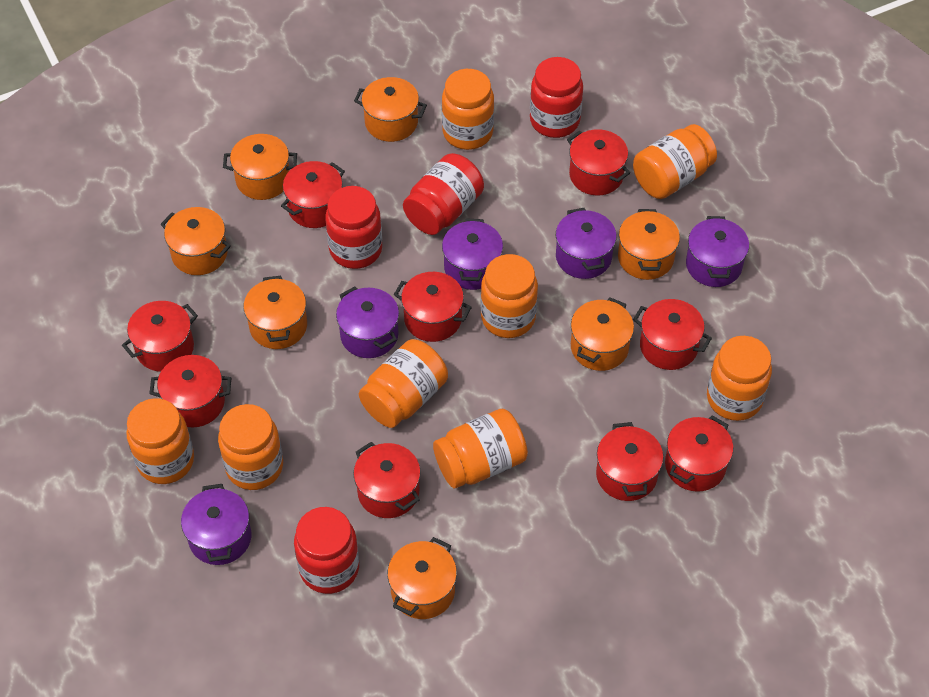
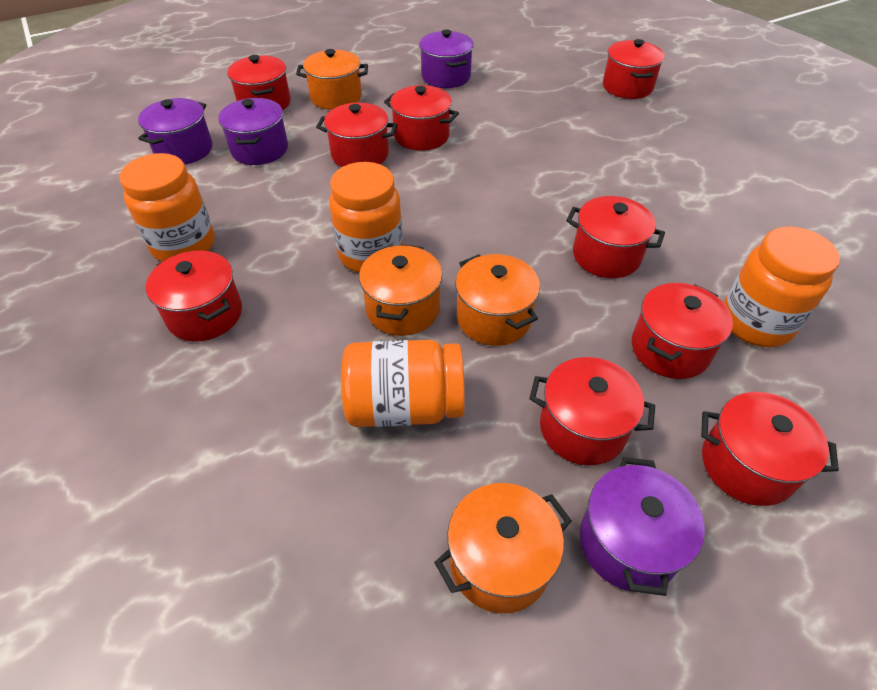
orange jar: 8 -> 4
orange pot: 7 -> 4
purple pot: 5 -> 4
red jar: 4 -> 0

